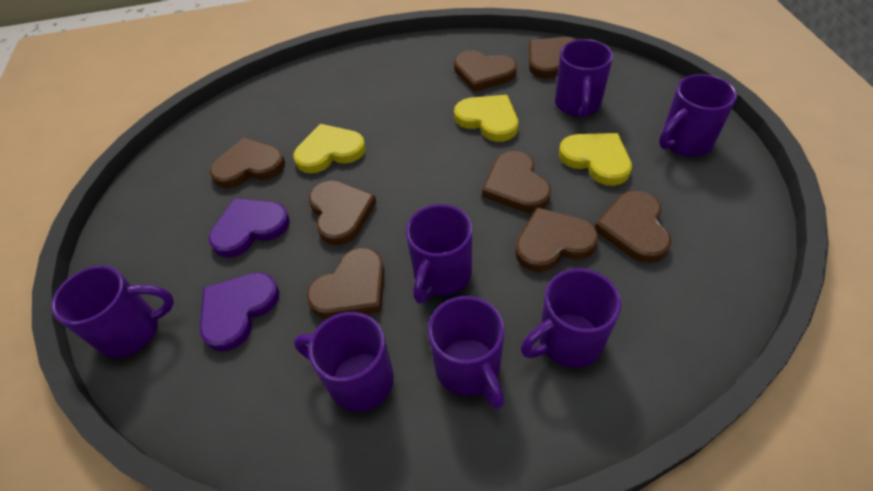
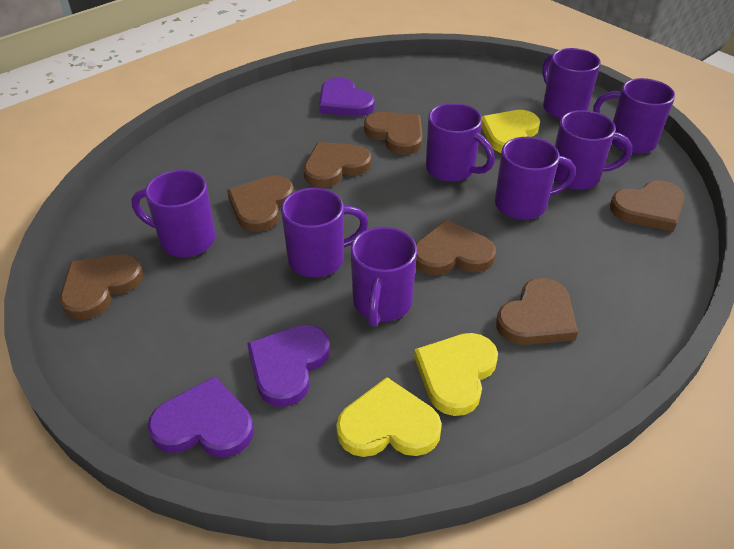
brown heart: 8 -> 7
purple heart: 2 -> 3
purple mug: 7 -> 8

